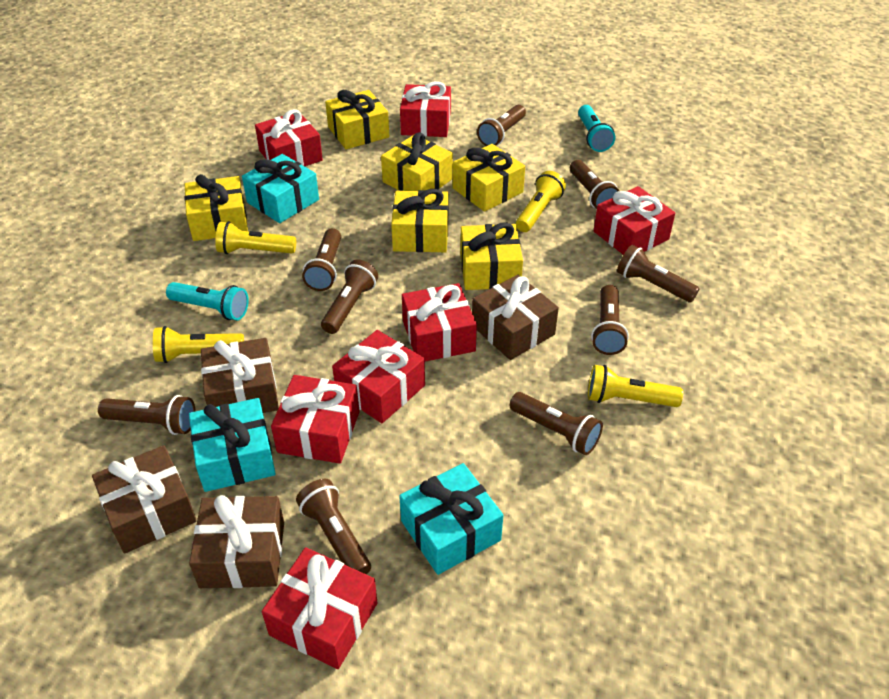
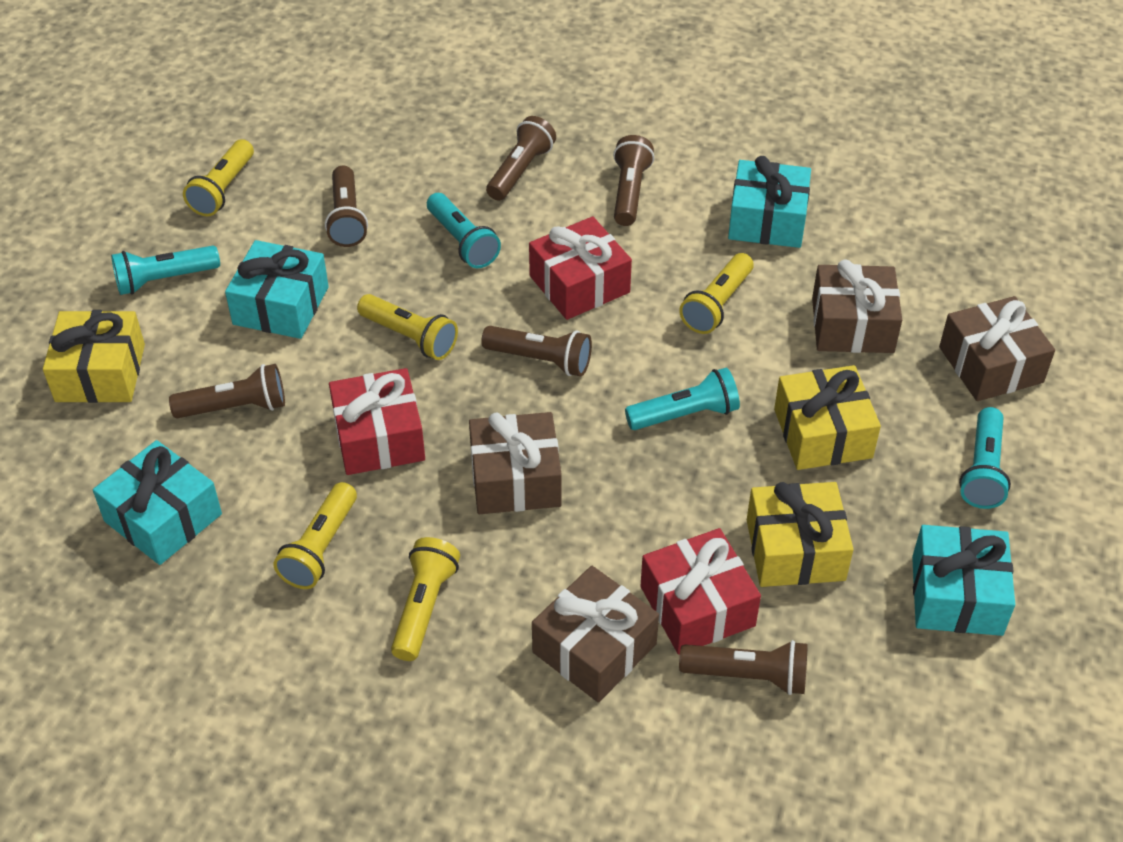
brown flashlight: 9 -> 6
red gift: 7 -> 3
turquoise flashlight: 2 -> 4
turquoise gift: 3 -> 4
yellow flashlight: 4 -> 5
yellow gift: 6 -> 3

